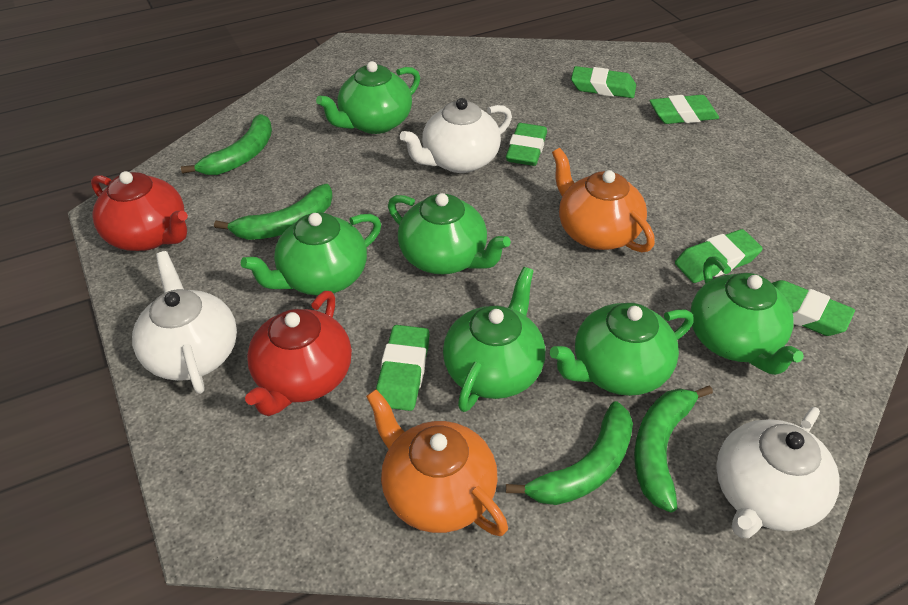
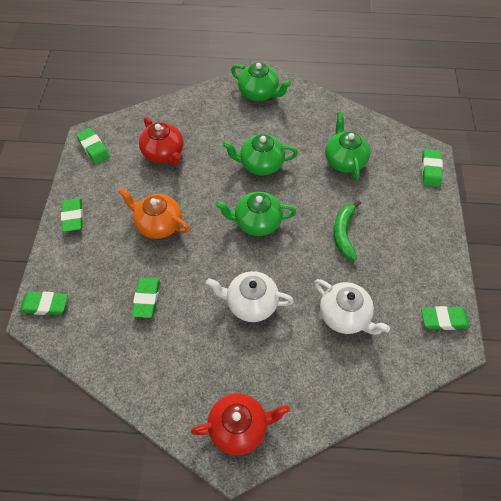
green banana: 4 -> 1
green teapot: 6 -> 4
orange teapot: 2 -> 1
white teapot: 3 -> 2

